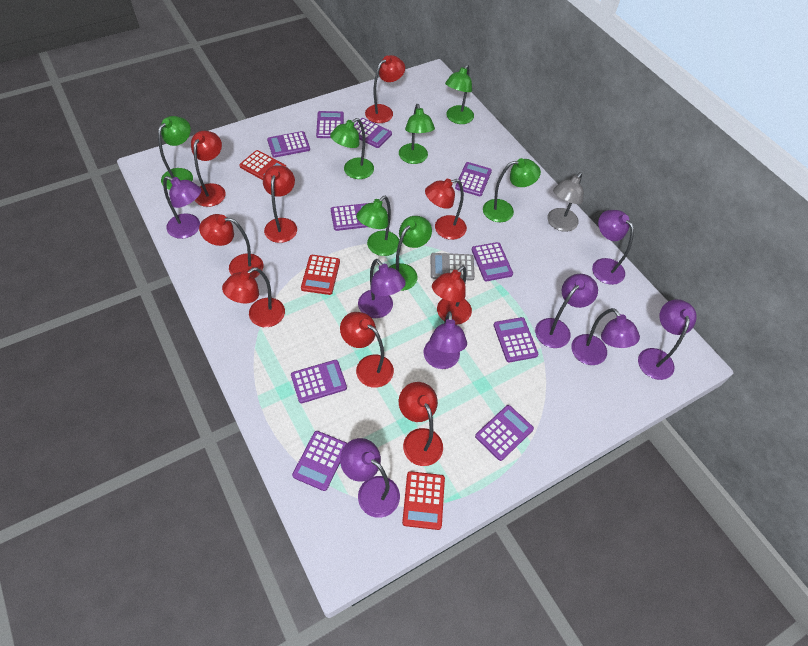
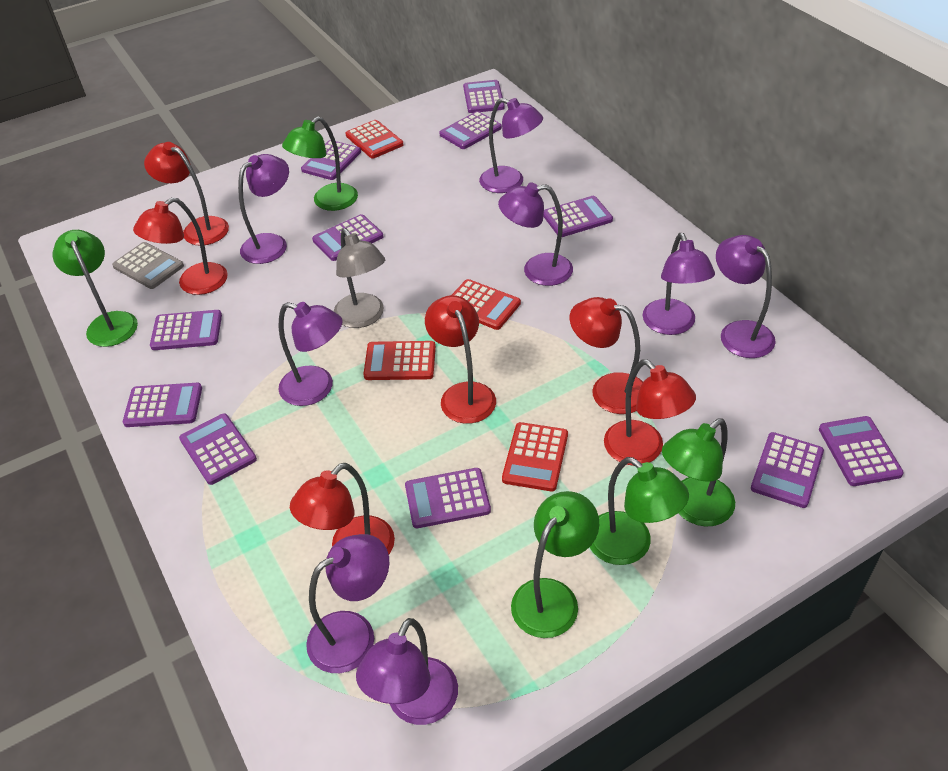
green lamp: 7 -> 5
purple calculator: 10 -> 11
red calculator: 3 -> 4
red lamp: 9 -> 6

